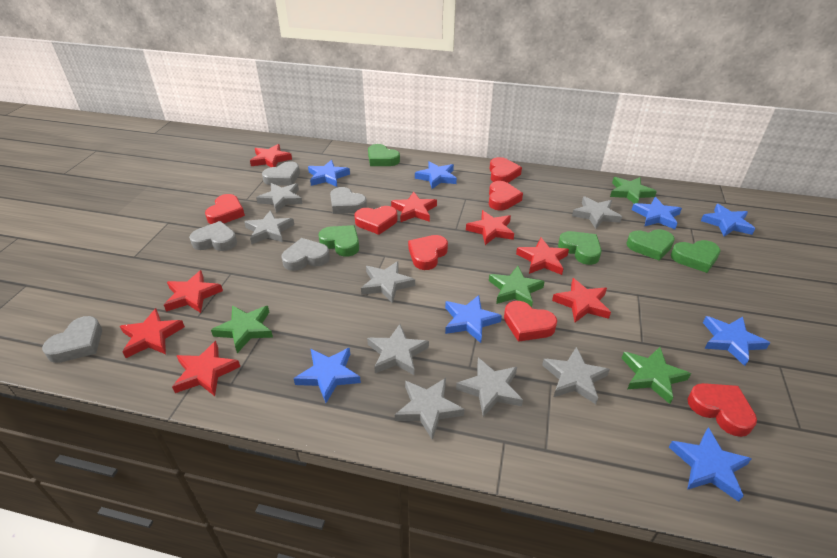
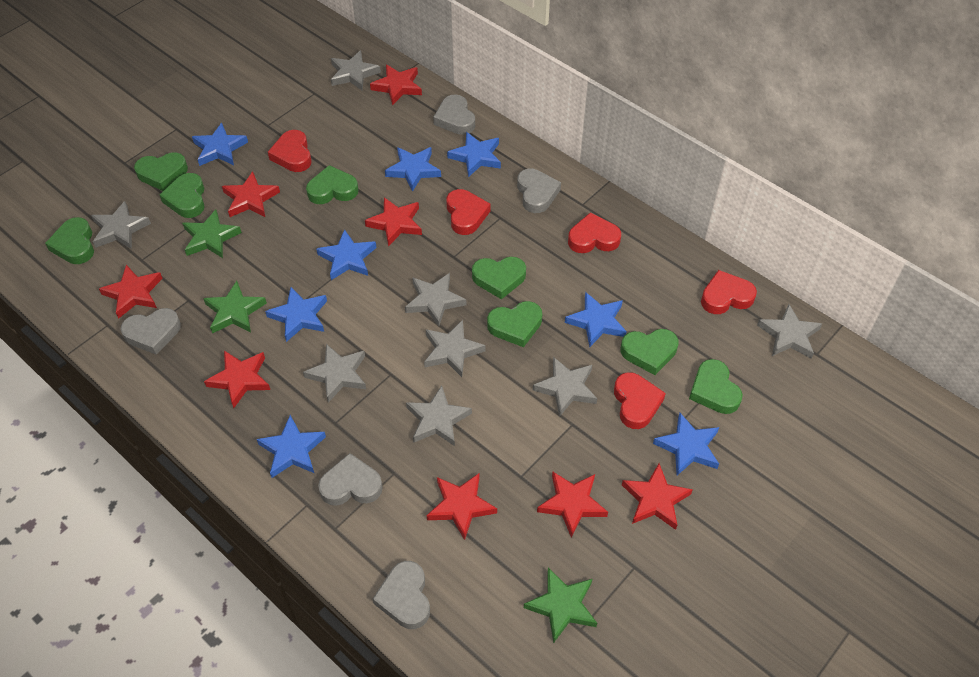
green heart: 5 -> 8
green star: 4 -> 3
red heart: 7 -> 5

